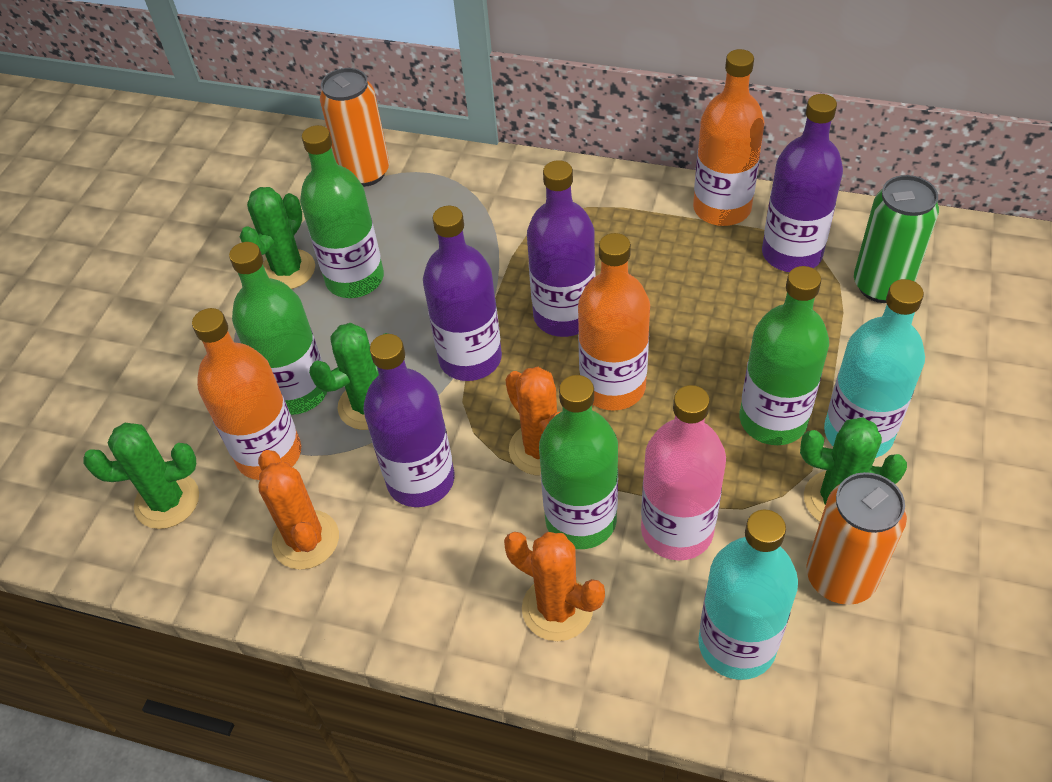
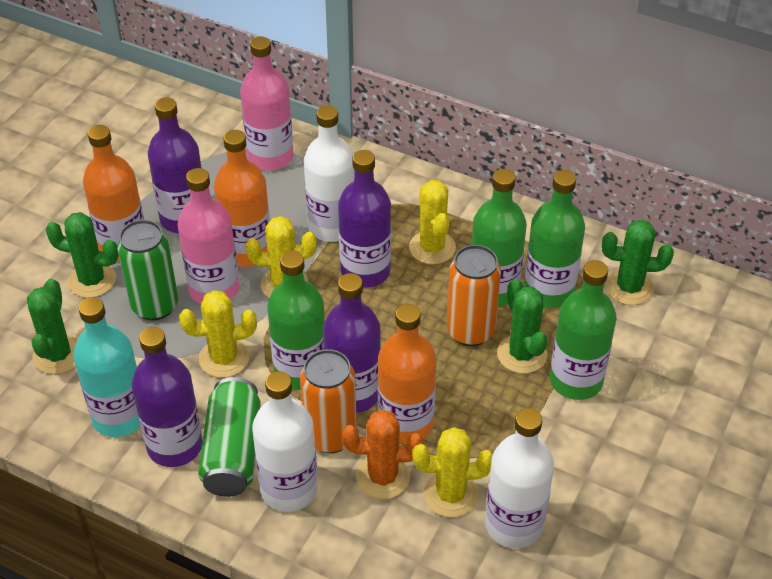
green can: 1 -> 2
orange cactus: 3 -> 1
pink bottle: 1 -> 2
turquoise bottle: 2 -> 1
white bottle: 0 -> 3
yellow cactus: 0 -> 4

